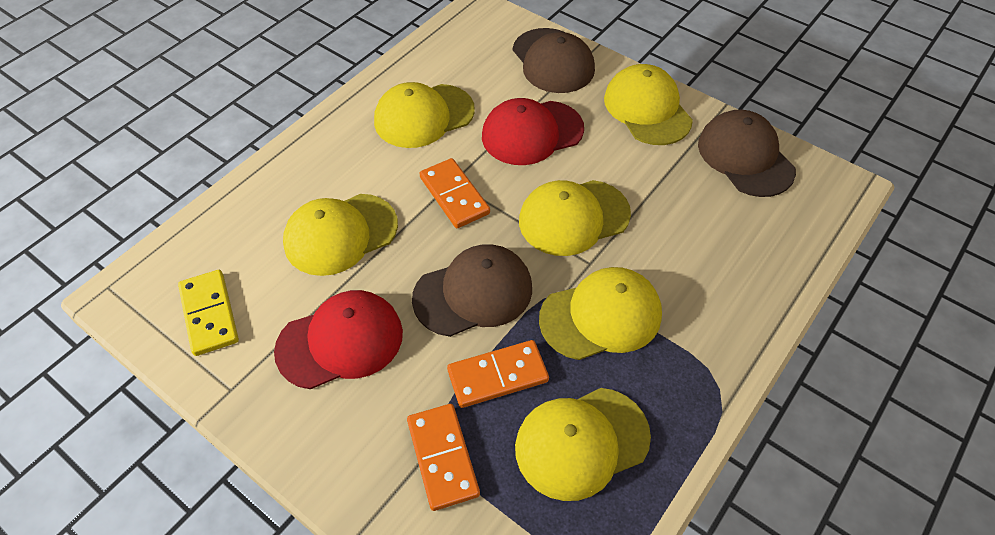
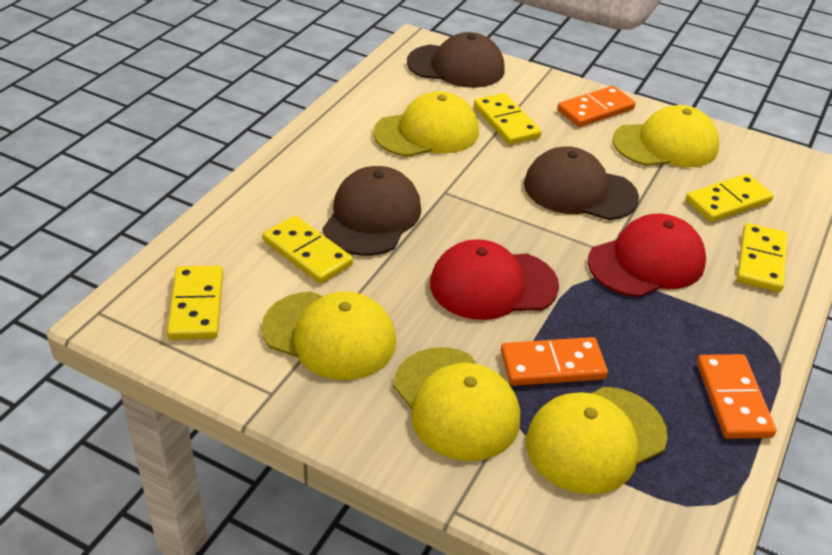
yellow cap: 6 -> 5
yellow domino: 1 -> 5

